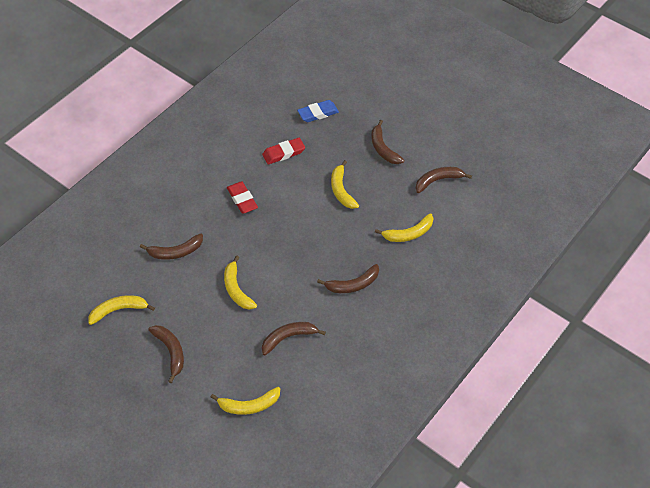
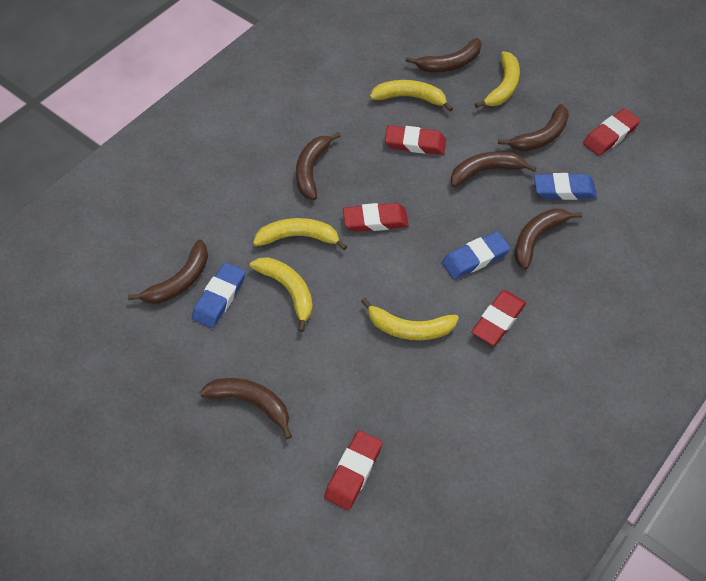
blue eraser: 1 -> 3
brown banana: 6 -> 7
red eraser: 2 -> 5

